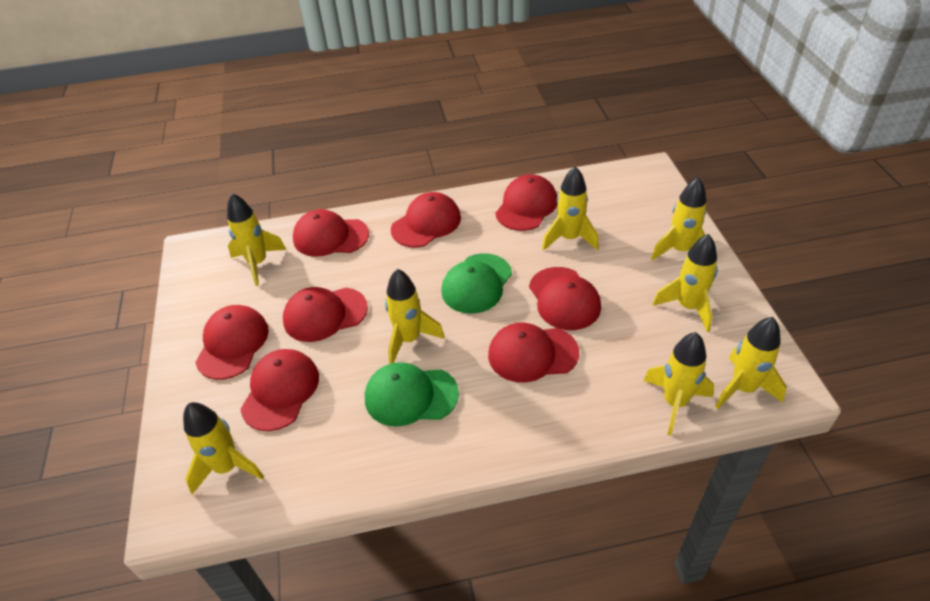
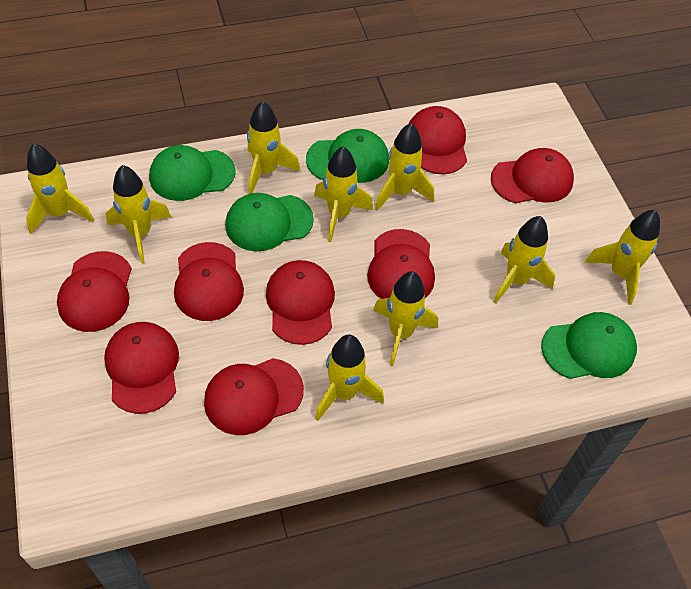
green cap: 2 -> 4
yellow rocket: 8 -> 9

